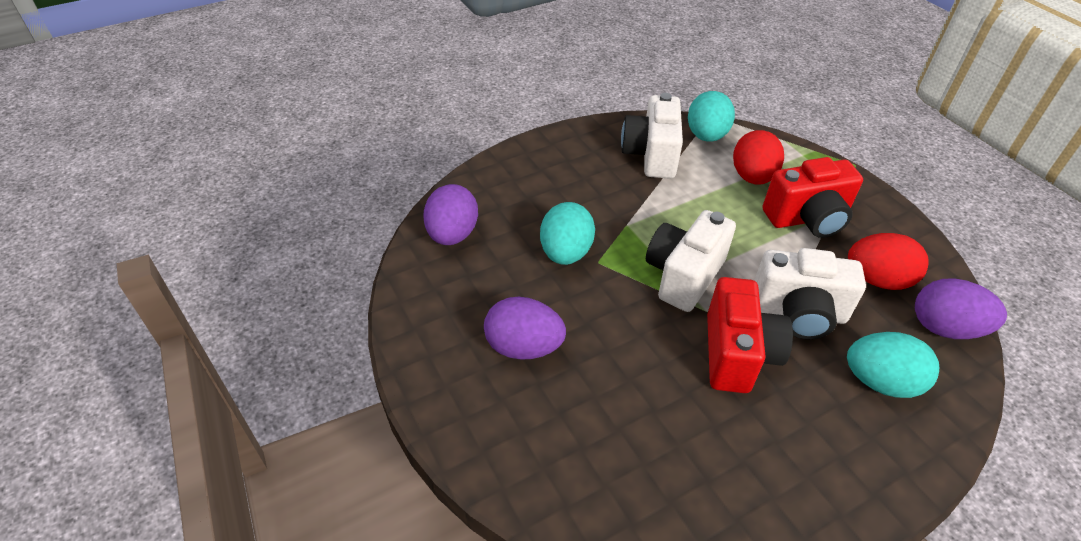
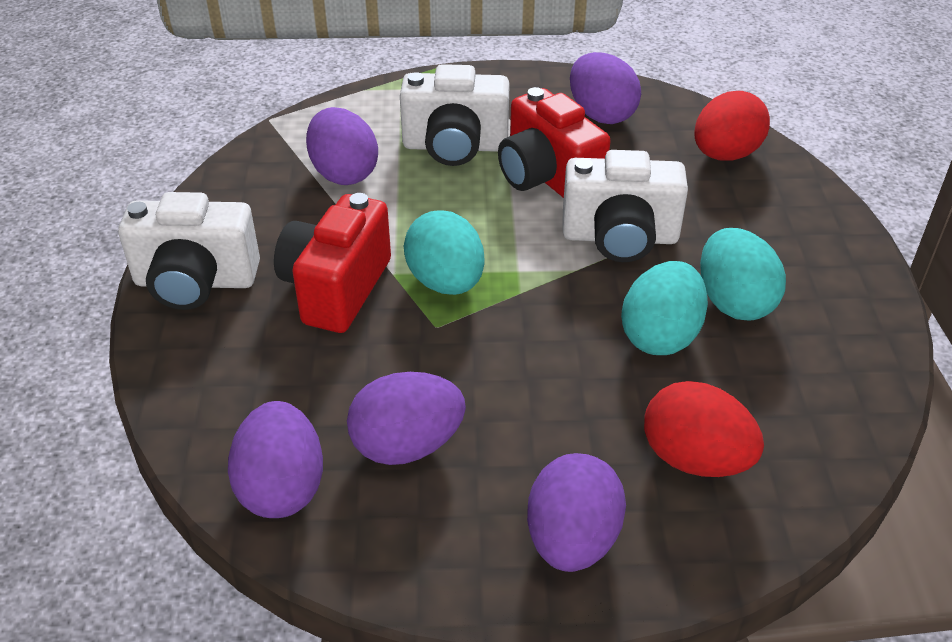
purple egg: 3 -> 5

